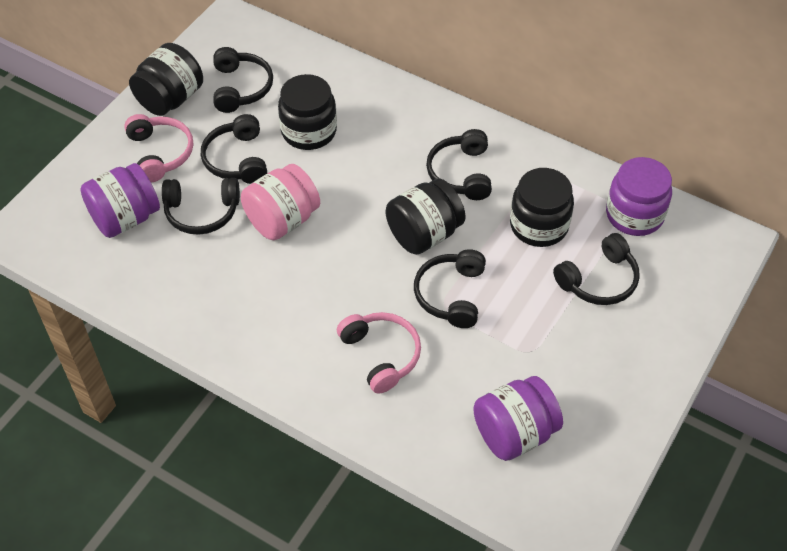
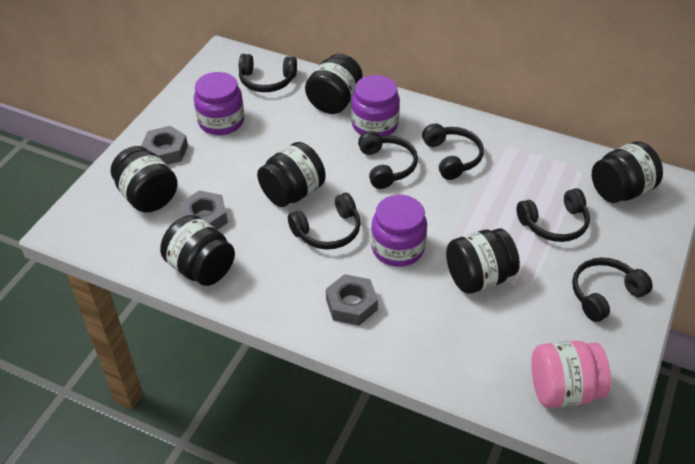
black jar: 4 -> 6
grey nut: 0 -> 3
pink headphones: 2 -> 0

